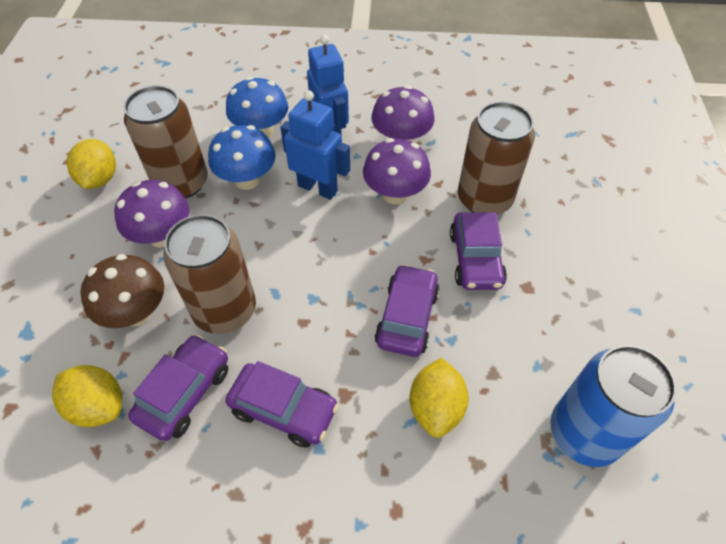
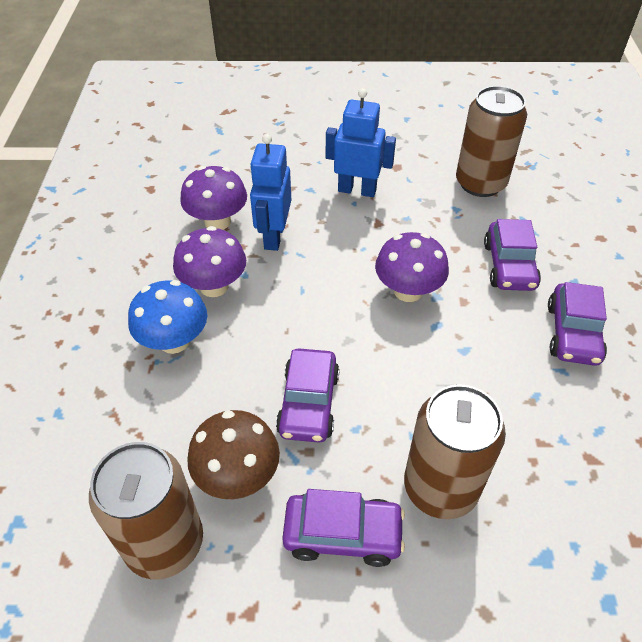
blue can: 1 -> 0
blue mushroom: 2 -> 1
yellow lemon: 3 -> 0

